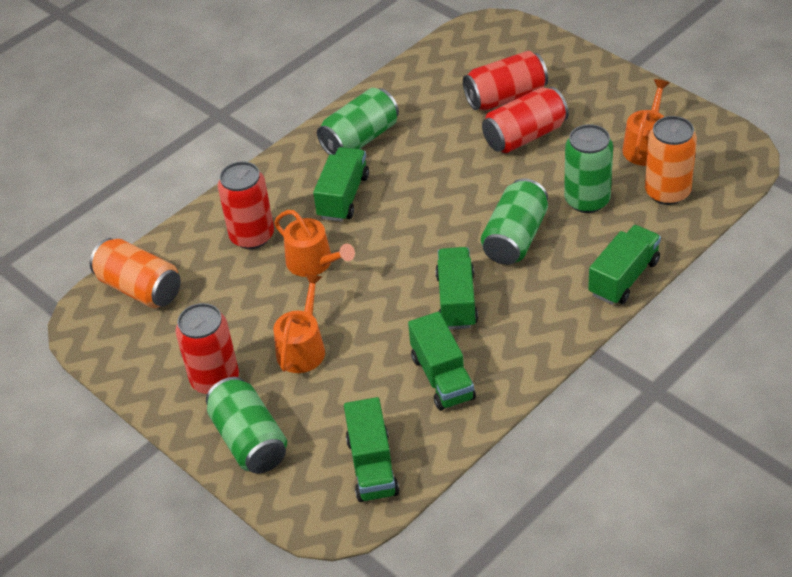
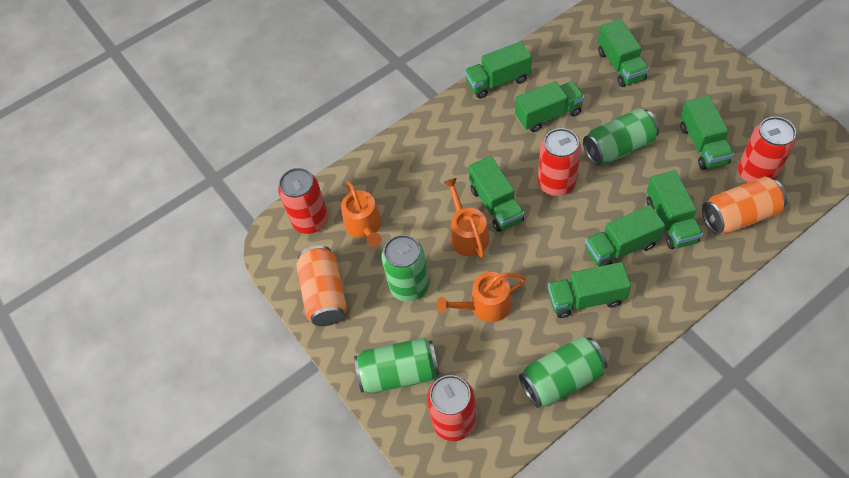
green truck: 5 -> 8

